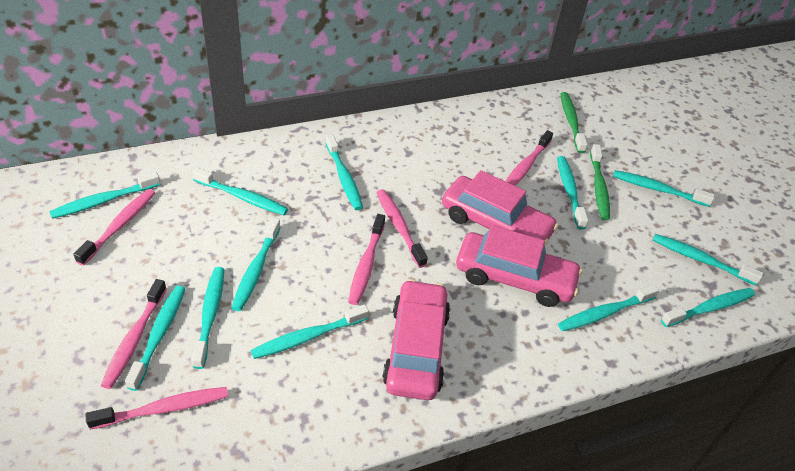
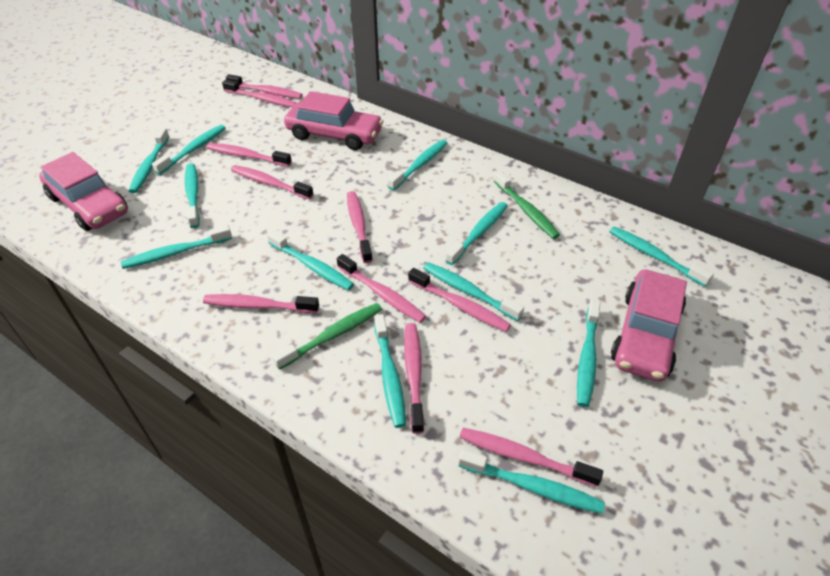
pink toothbrush: 6 -> 10

